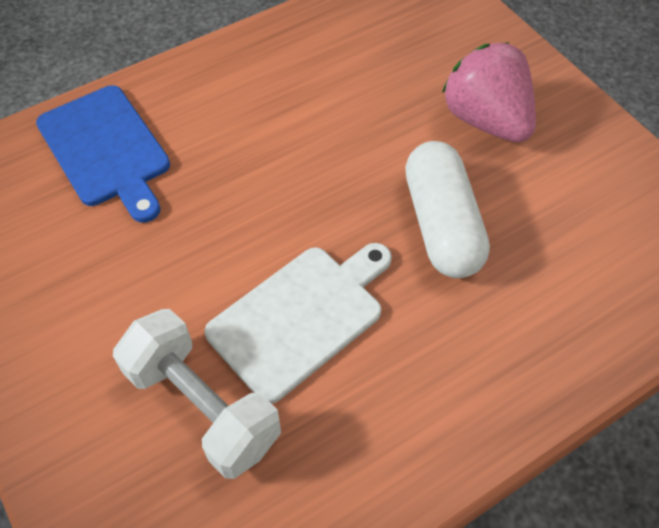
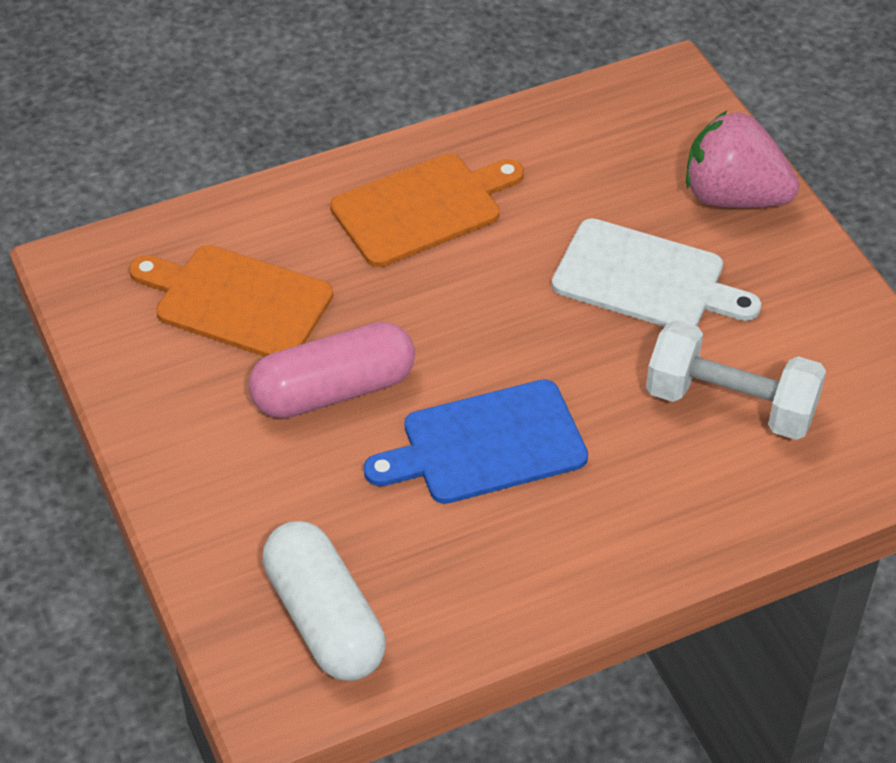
orange cutting board: 0 -> 2
pink capsule: 0 -> 1

